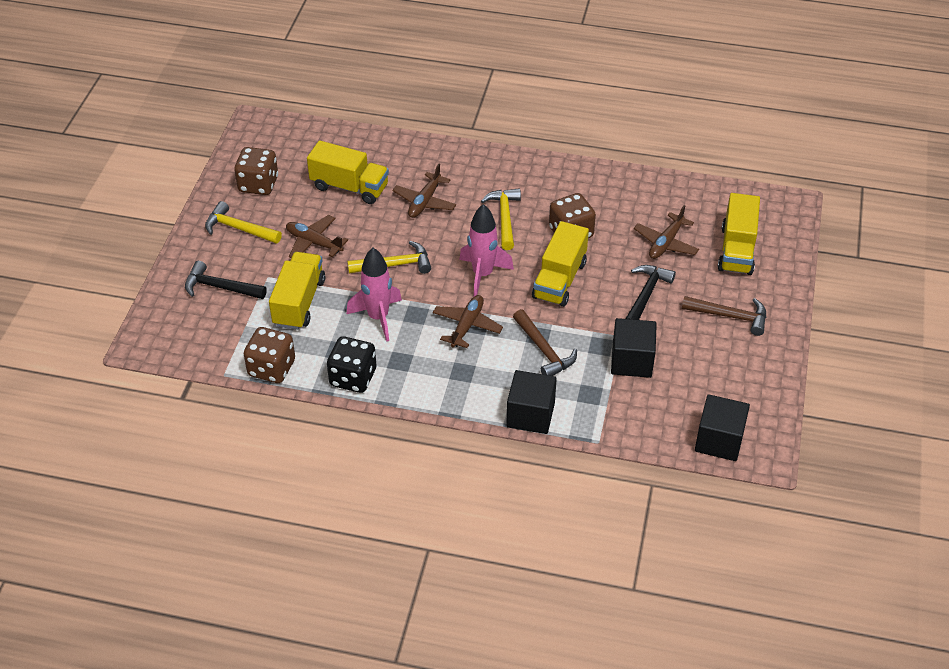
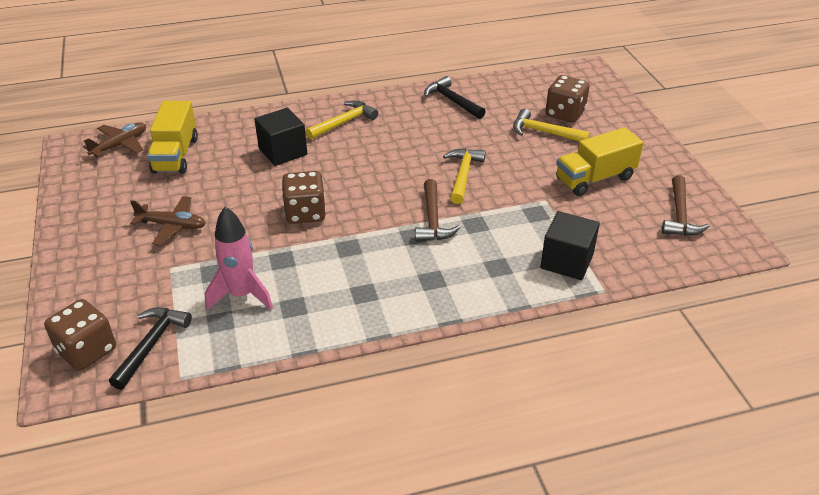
black cube: 3 -> 2
black dice: 1 -> 0
brown plane: 4 -> 2
pink rocket: 2 -> 1
yellow truck: 4 -> 2

